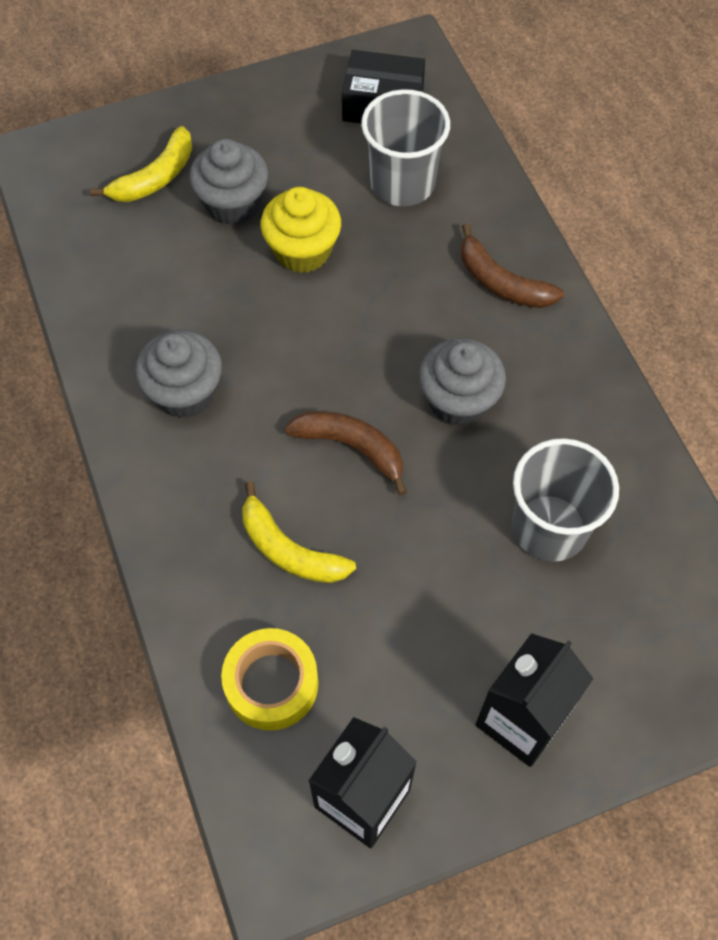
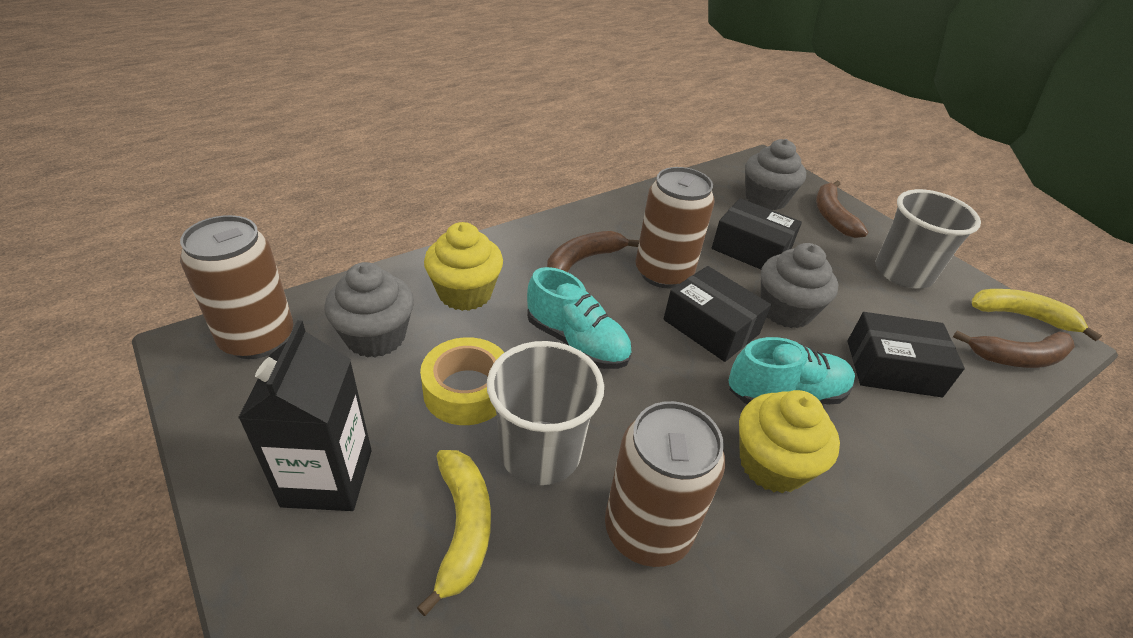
black box: 1 -> 3
black carton: 2 -> 1
brown banana: 2 -> 3
brown can: 0 -> 3
turquoise shoe: 0 -> 2
yellow cupcake: 1 -> 2

